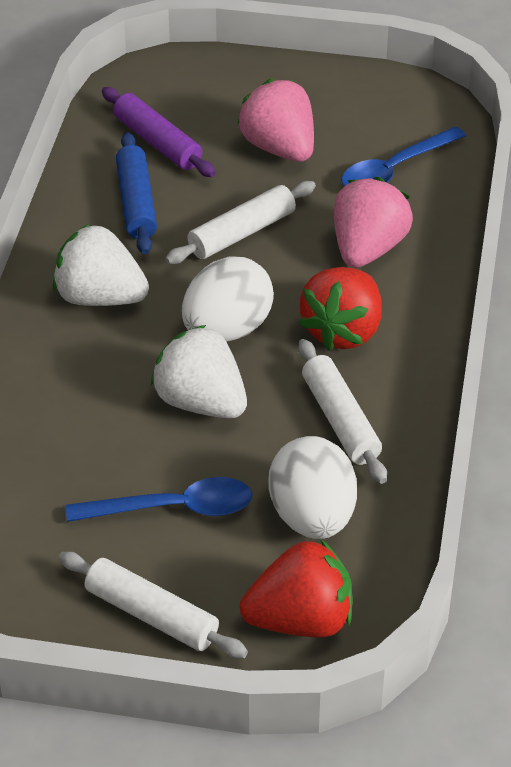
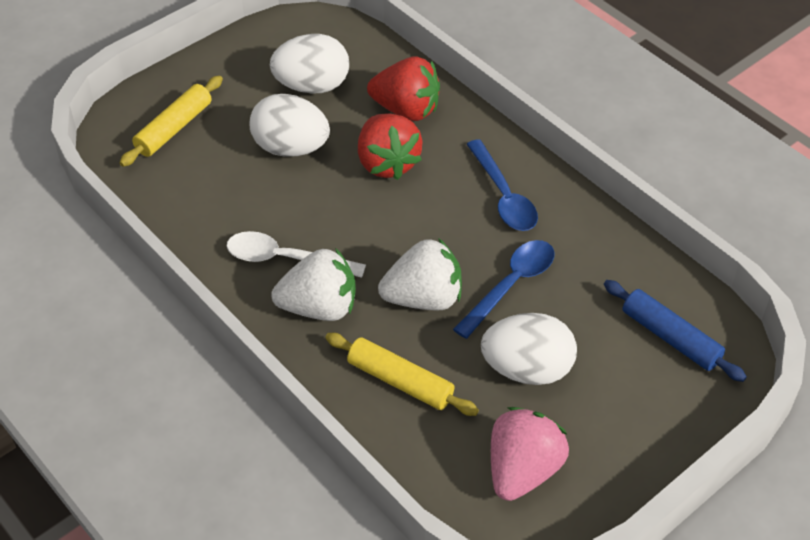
pink strawberry: 2 -> 1
purple rolling pin: 1 -> 0
white egg: 2 -> 3
white rolling pin: 3 -> 0
white spoon: 0 -> 1
yellow rolling pin: 0 -> 2

